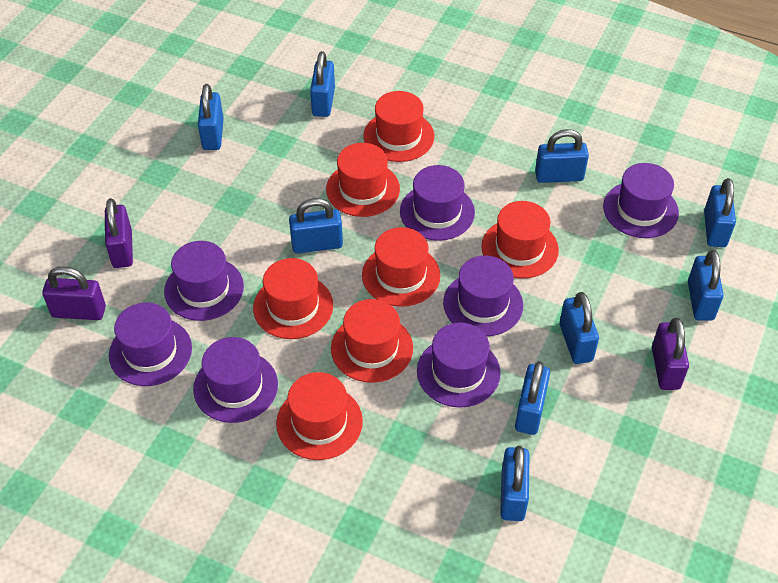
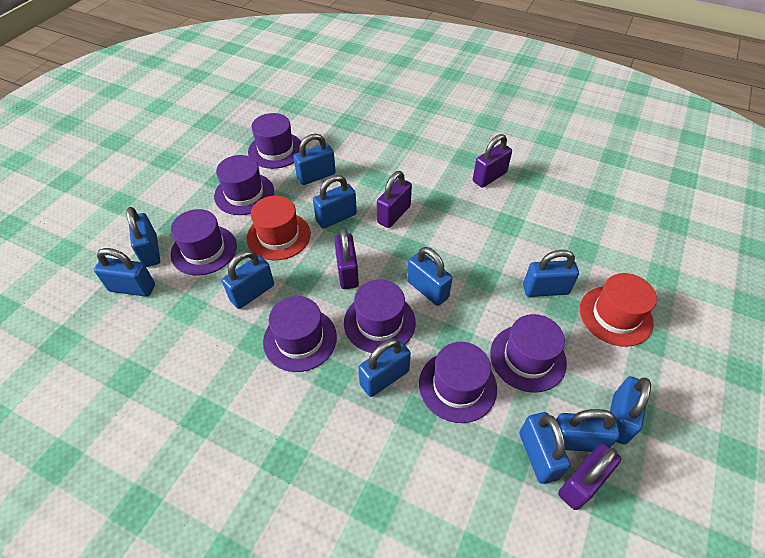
blue padlock: 9 -> 11
purple padlock: 3 -> 4
red hat: 7 -> 2

